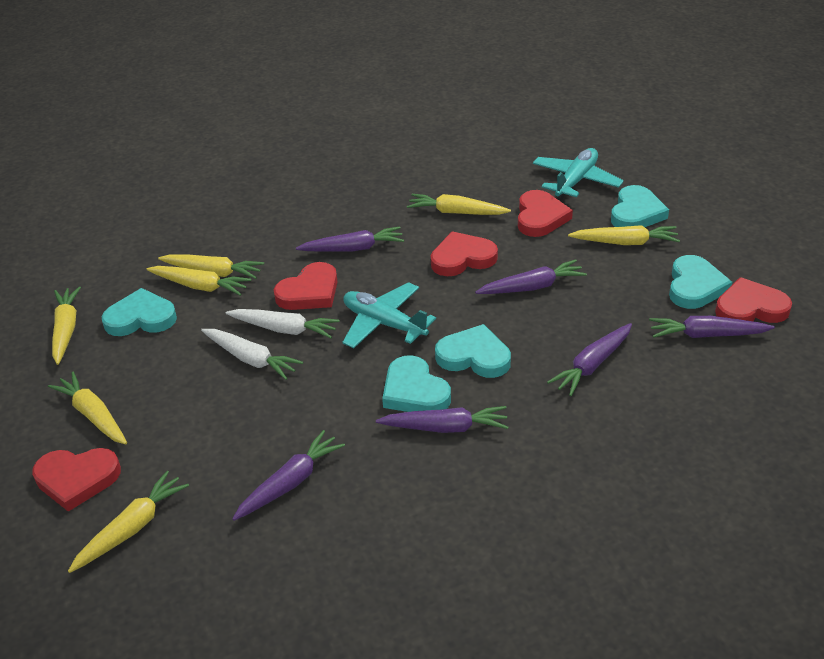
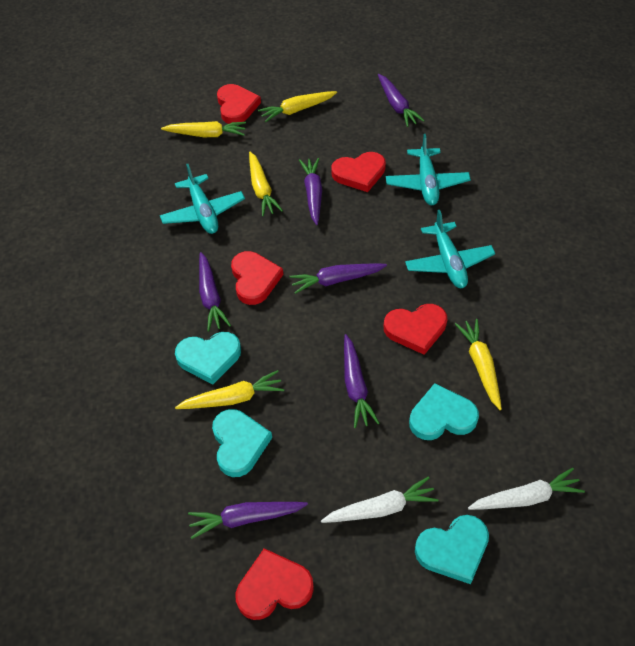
turquoise heart: 5 -> 4
turquoise plane: 2 -> 3
yellow carrot: 7 -> 5

